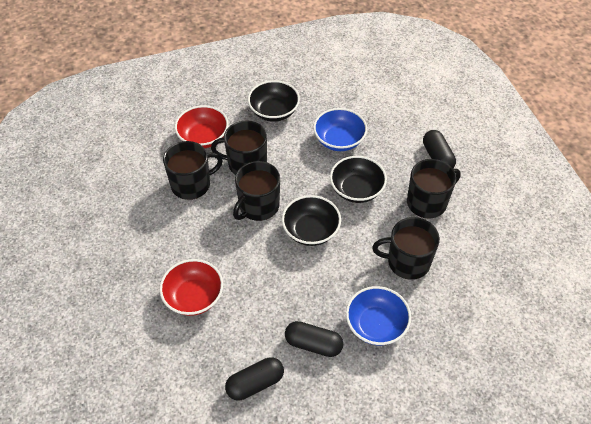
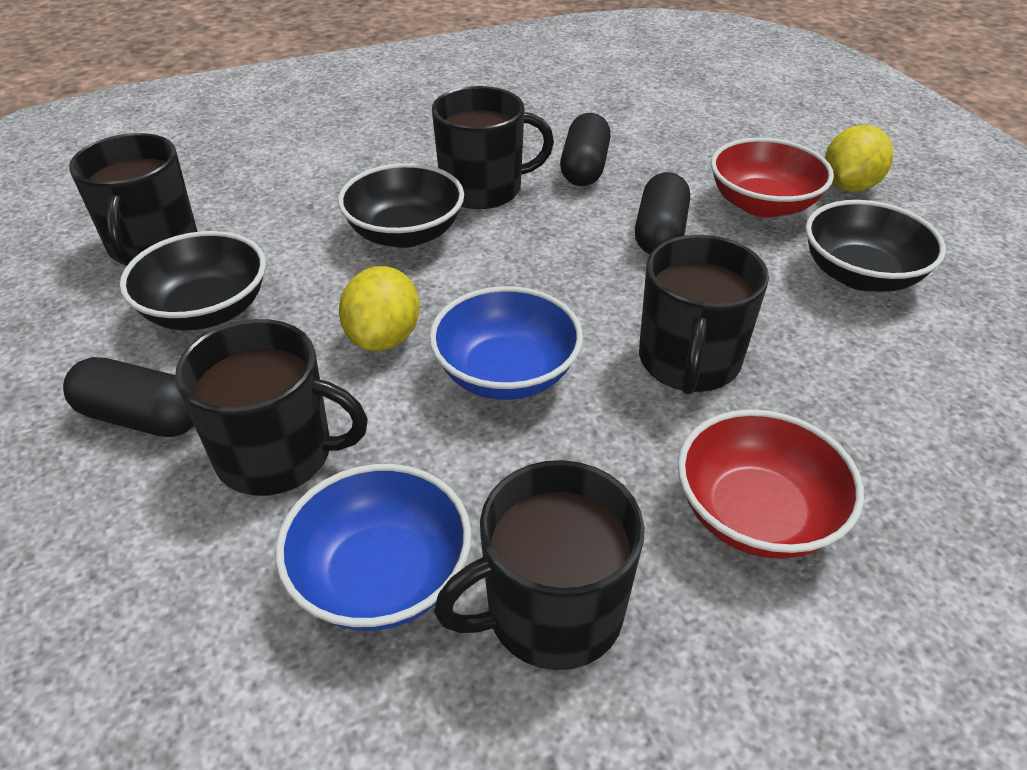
yellow lemon: 0 -> 2

